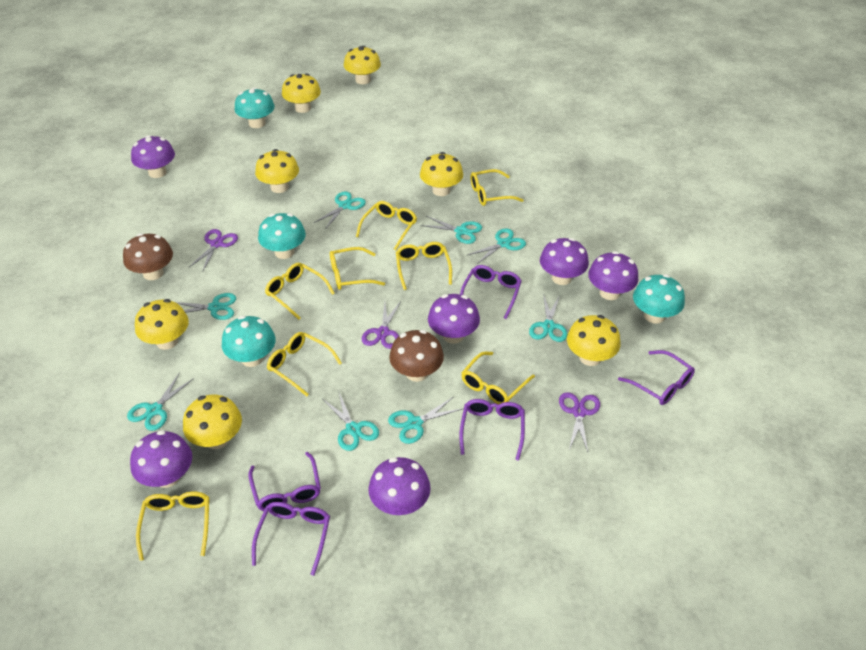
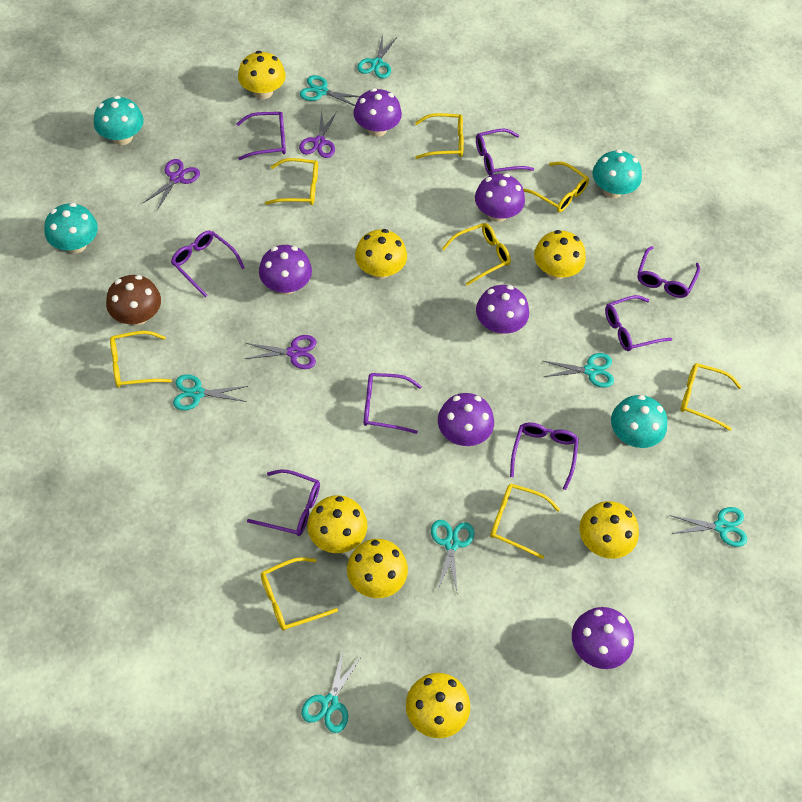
brown mushroom: 2 -> 1
purple glasses: 5 -> 8
turquoise scissors: 8 -> 7

